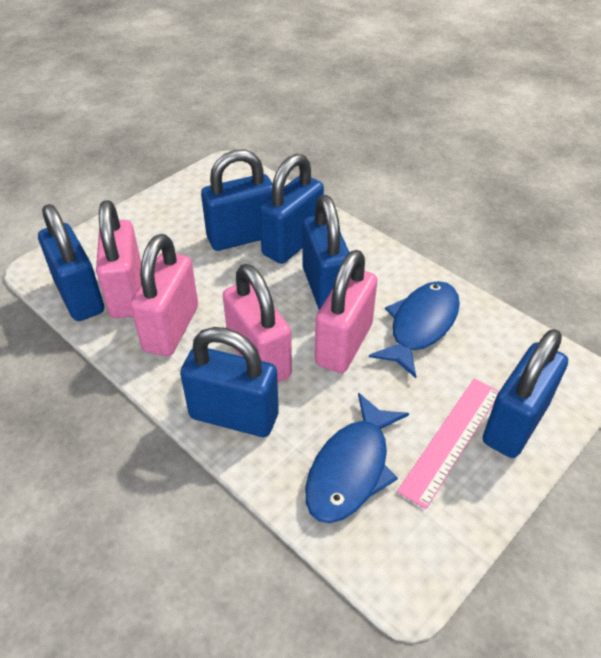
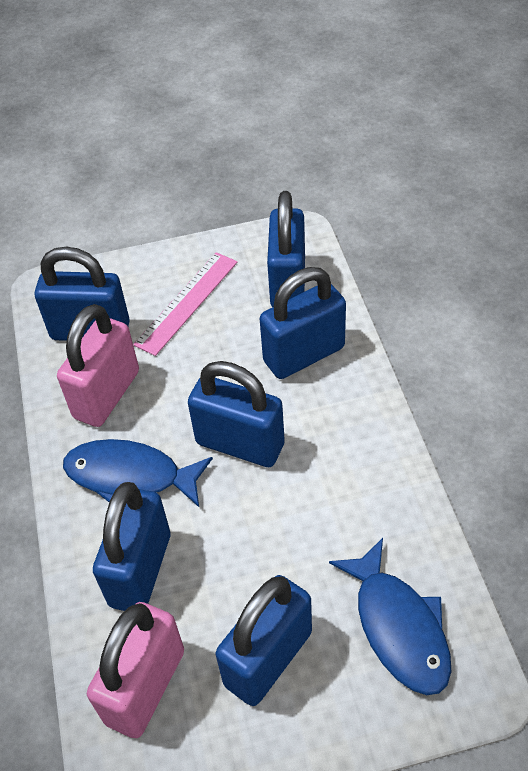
pink padlock: 4 -> 2

